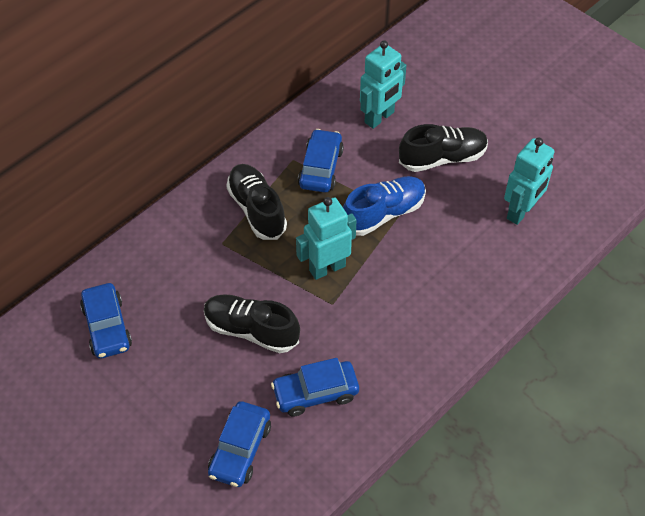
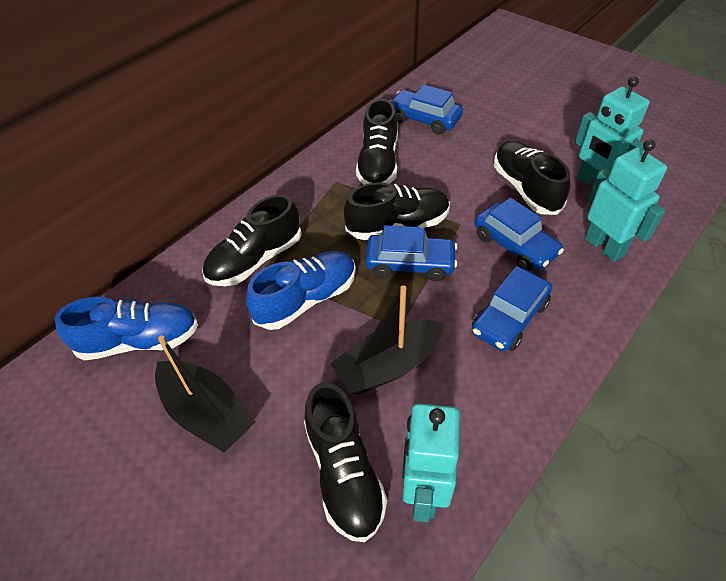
black boat: 0 -> 2
black shoe: 3 -> 5
blue shoe: 1 -> 2

